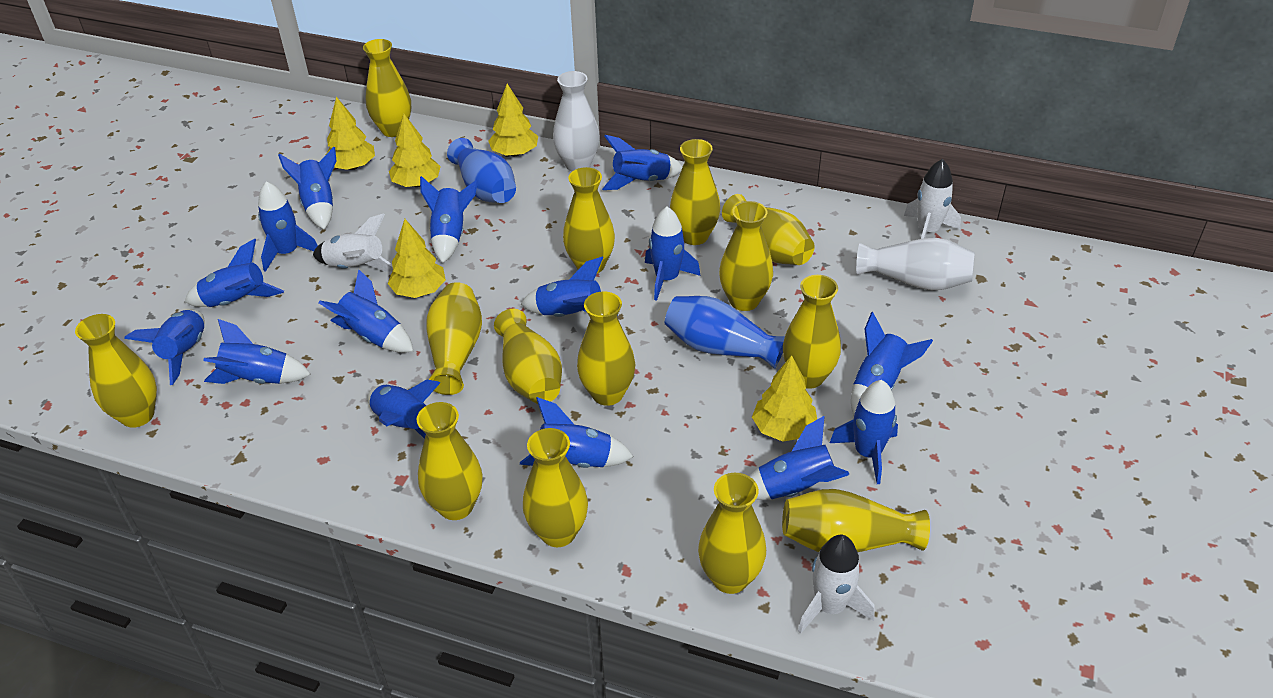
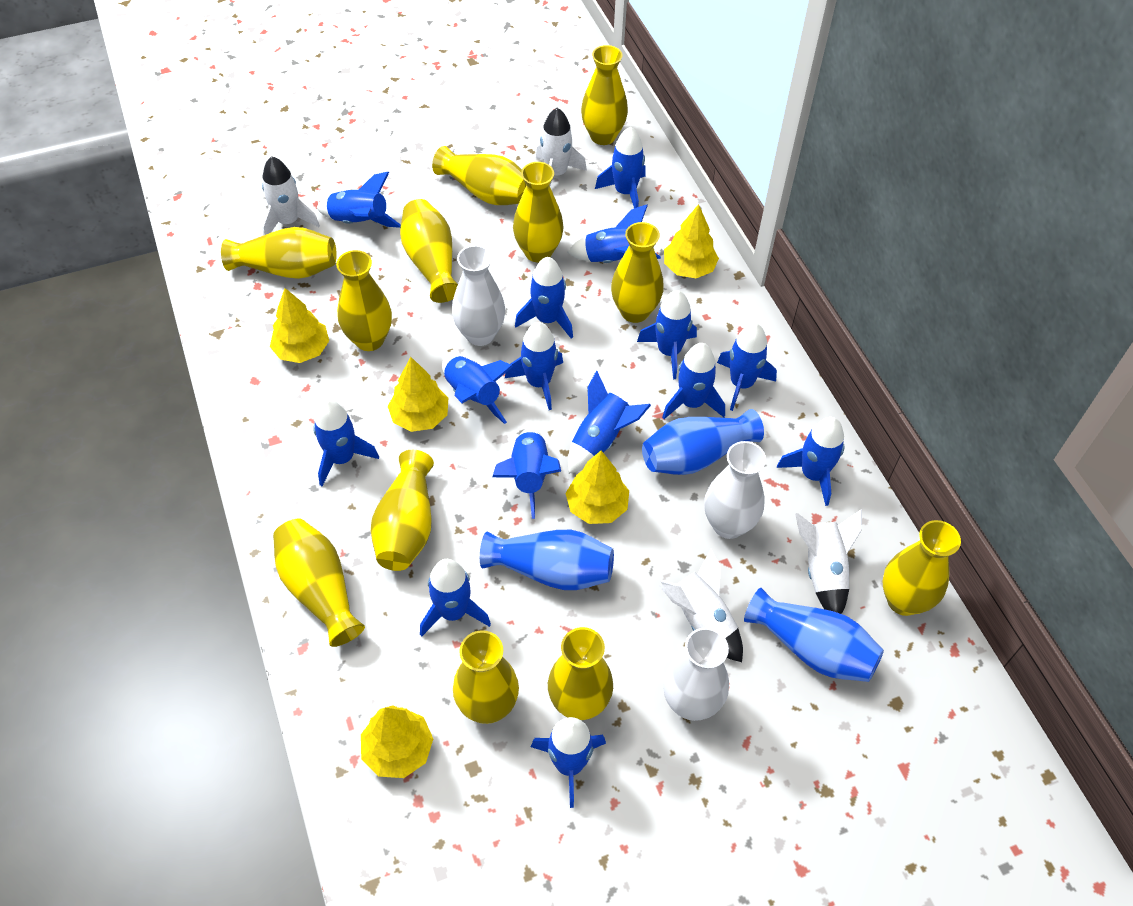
blue vase: 2 -> 3
white rocket: 3 -> 4
white vase: 2 -> 3
yellow vase: 14 -> 12

